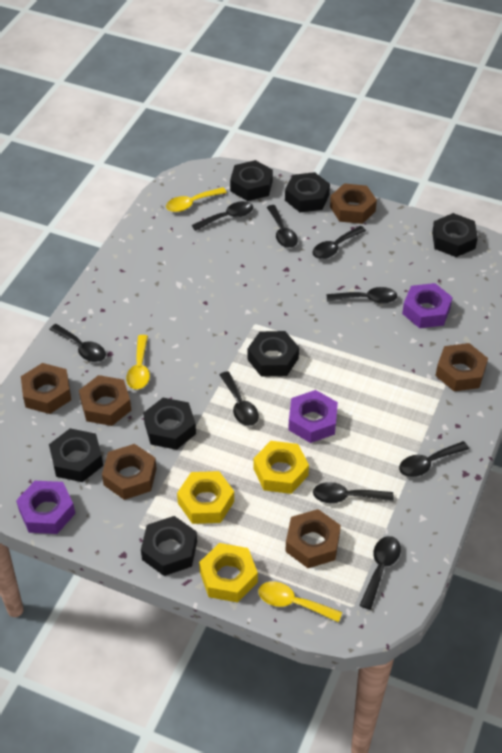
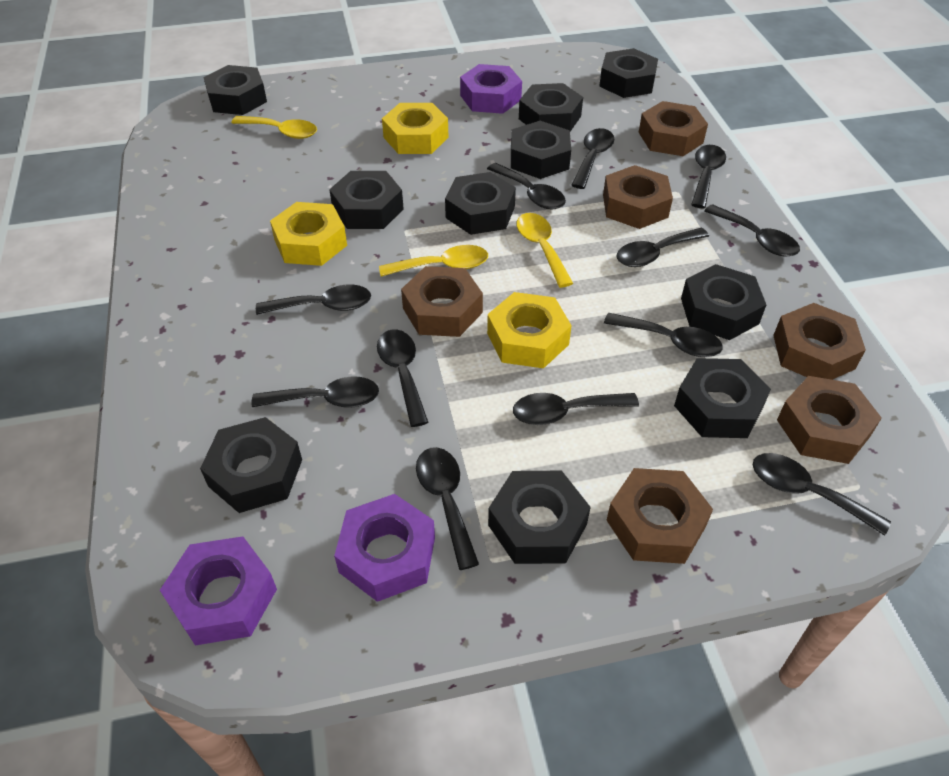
black nut: 7 -> 10
black spoon: 9 -> 12

